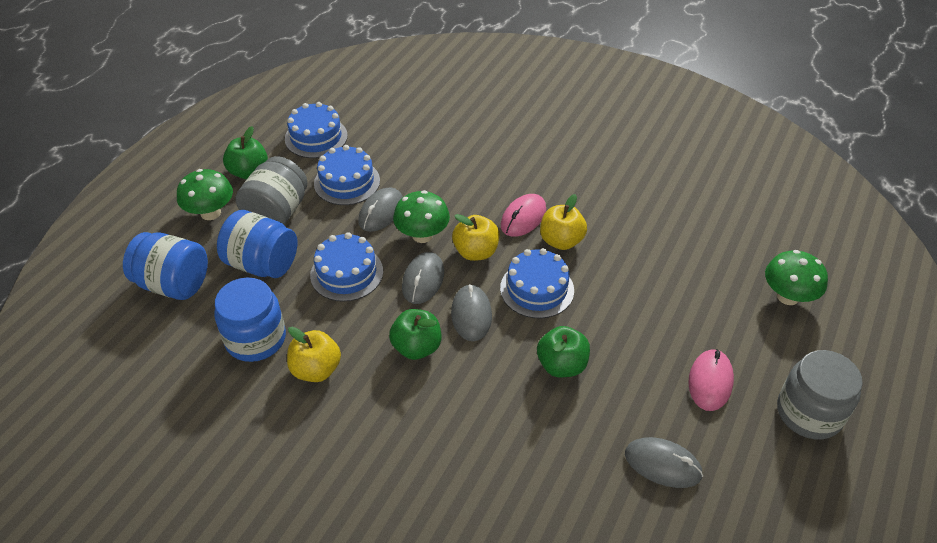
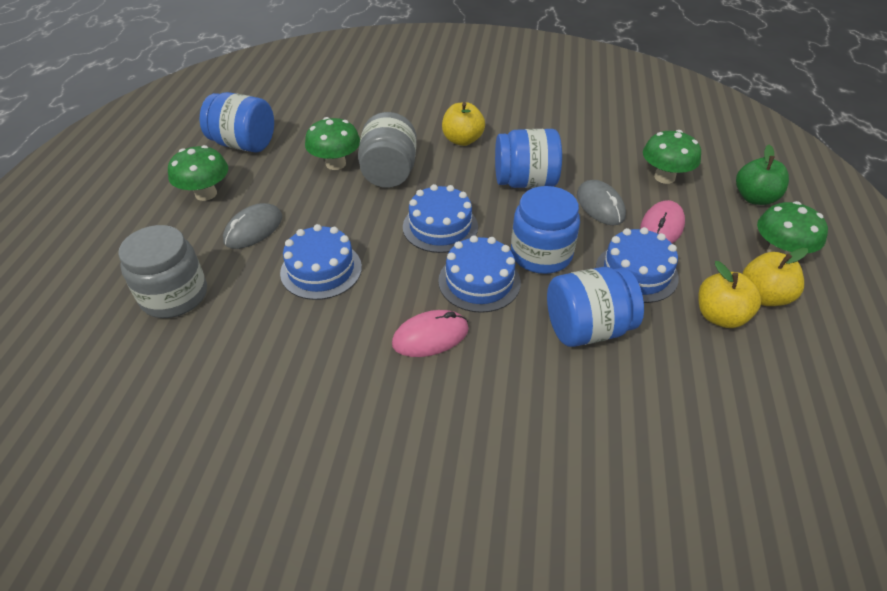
blue jar: 3 -> 4
green apple: 3 -> 1
green mushroom: 3 -> 4
grey mouse: 4 -> 2

